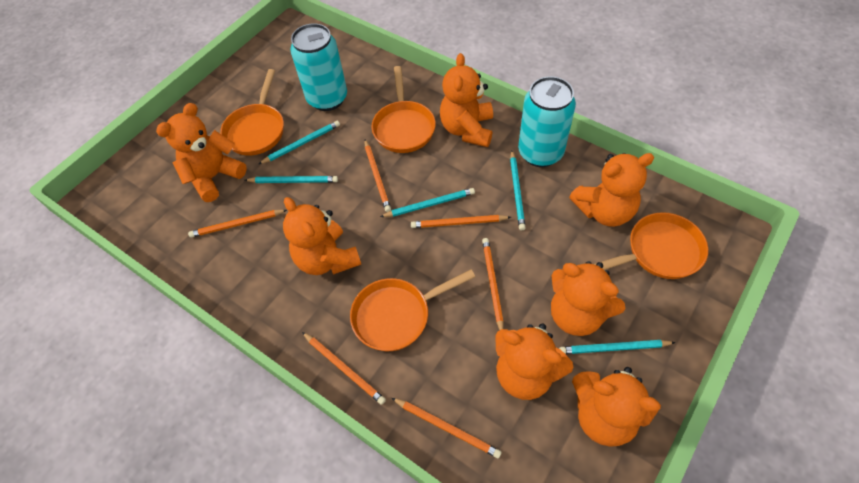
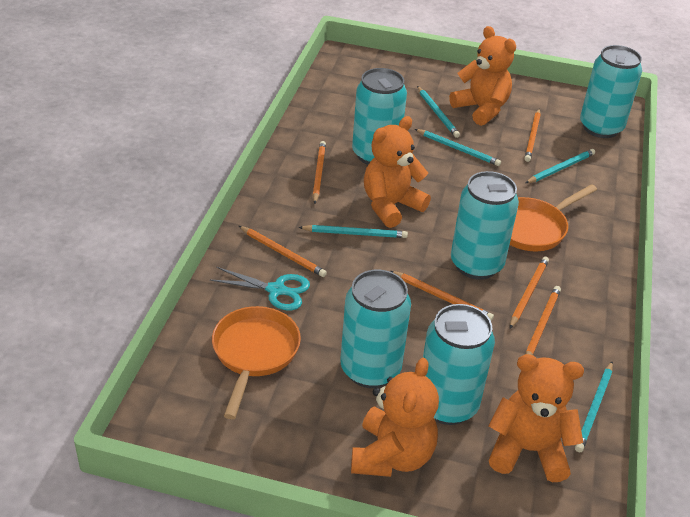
orange pan: 4 -> 2
orange teddy bear: 7 -> 4
turquoise can: 2 -> 5
turquoise scissors: 0 -> 1

